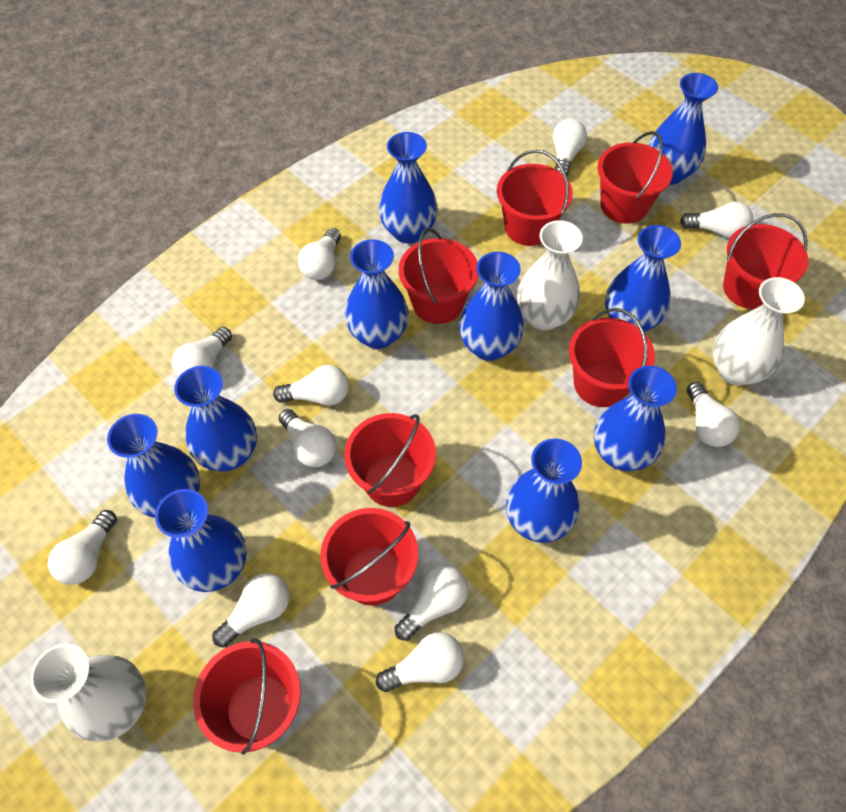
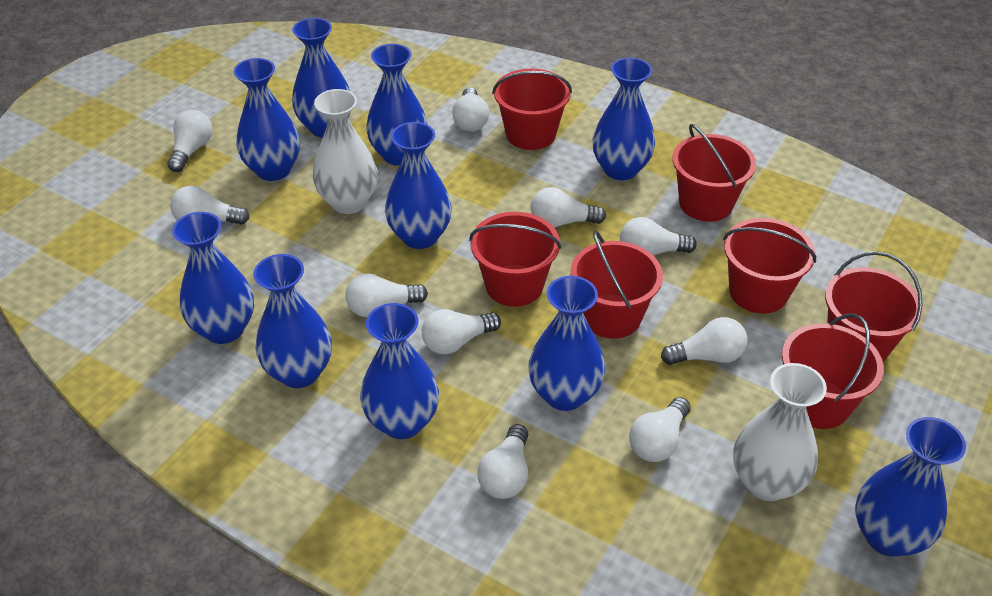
red bucket: 8 -> 7
white light bulb: 11 -> 10
white vase: 3 -> 2

